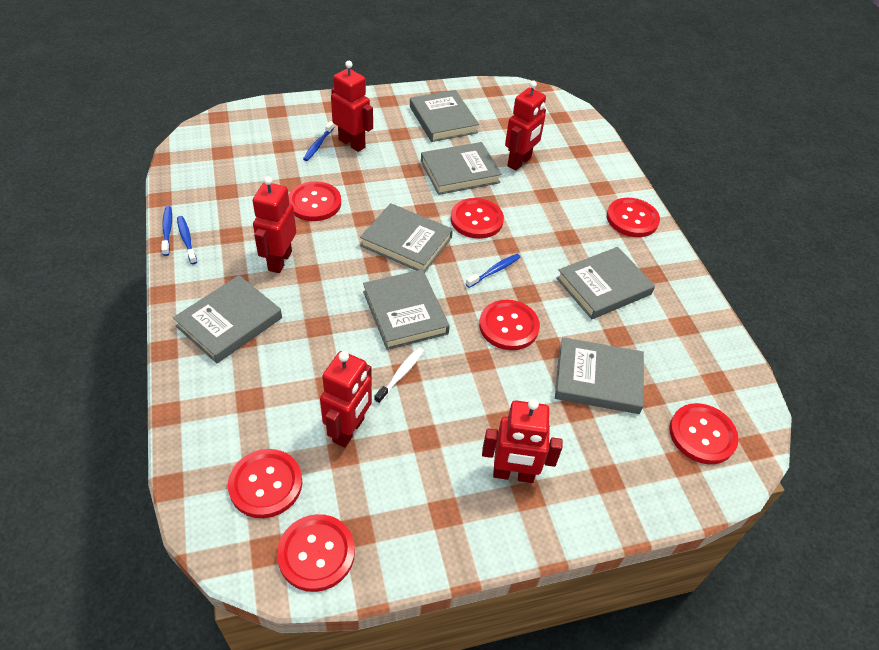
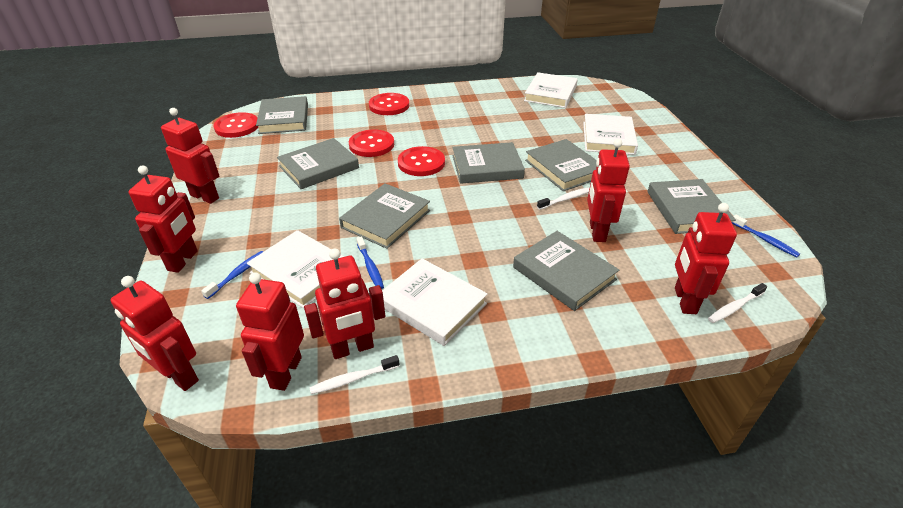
blue toothbrush: 4 -> 3
red button: 7 -> 4
red robot: 5 -> 7
white book: 0 -> 4
white toothbrush: 1 -> 3

